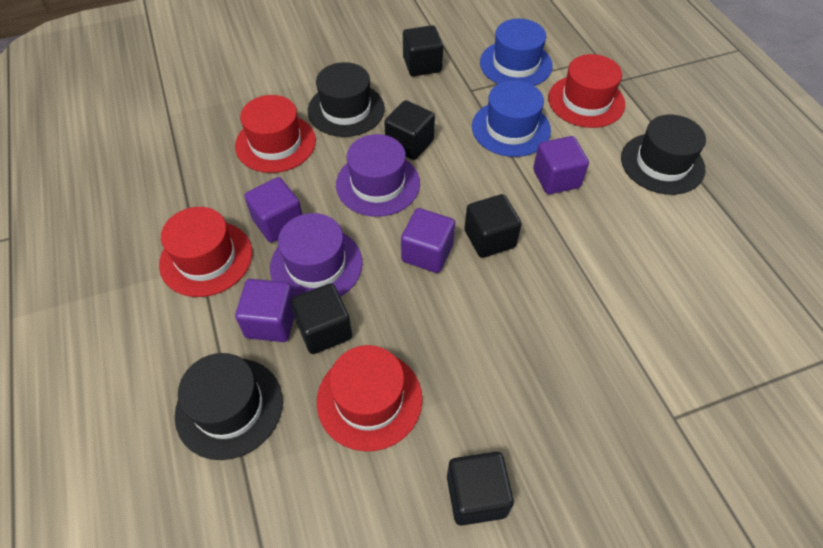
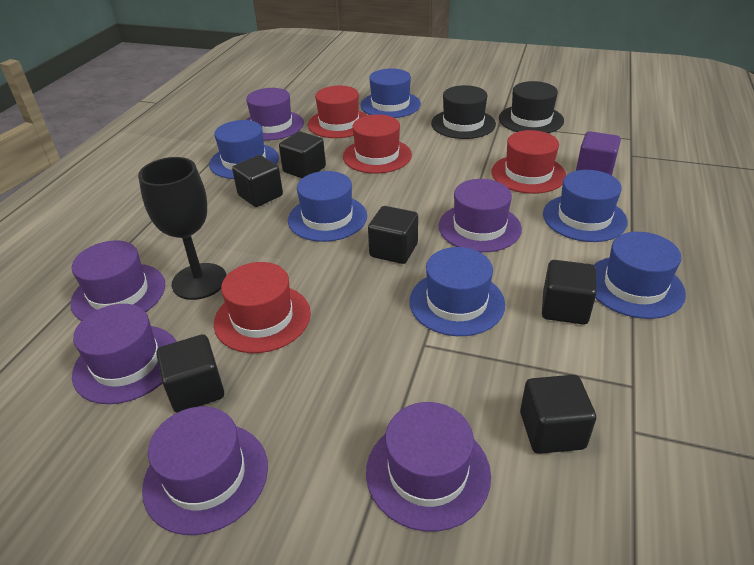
black cube: 5 -> 6
black goblet: 0 -> 1
black hat: 3 -> 2
blue hat: 2 -> 6
purple cube: 4 -> 1
purple hat: 2 -> 6

